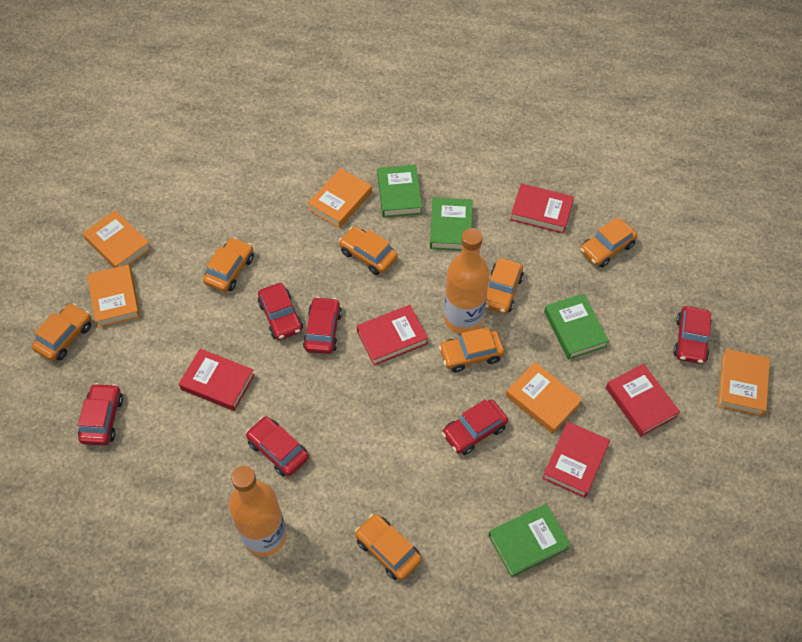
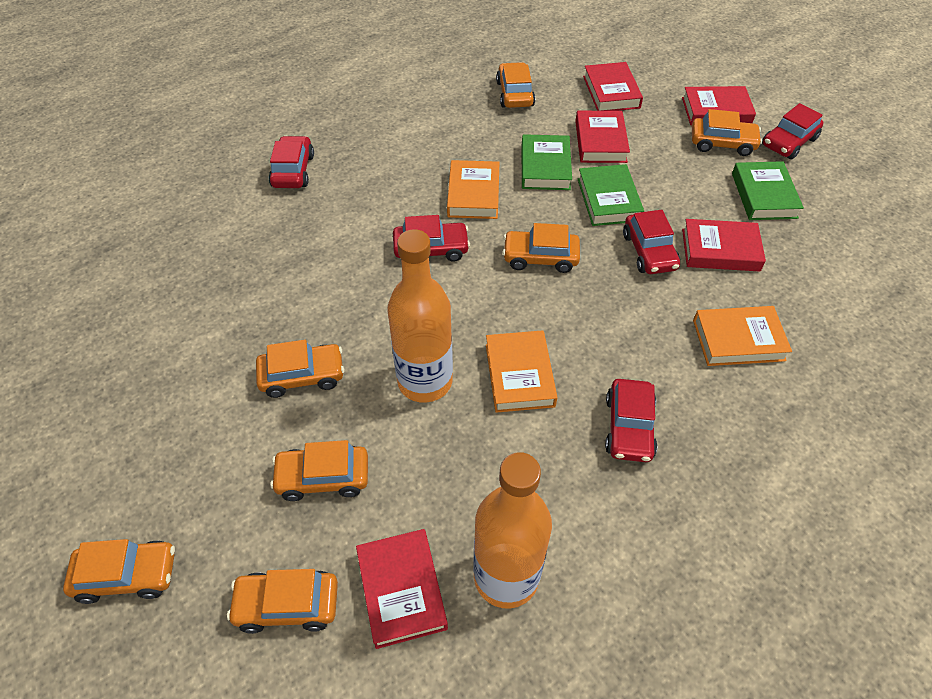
green book: 4 -> 3
orange book: 5 -> 3
red car: 6 -> 5

